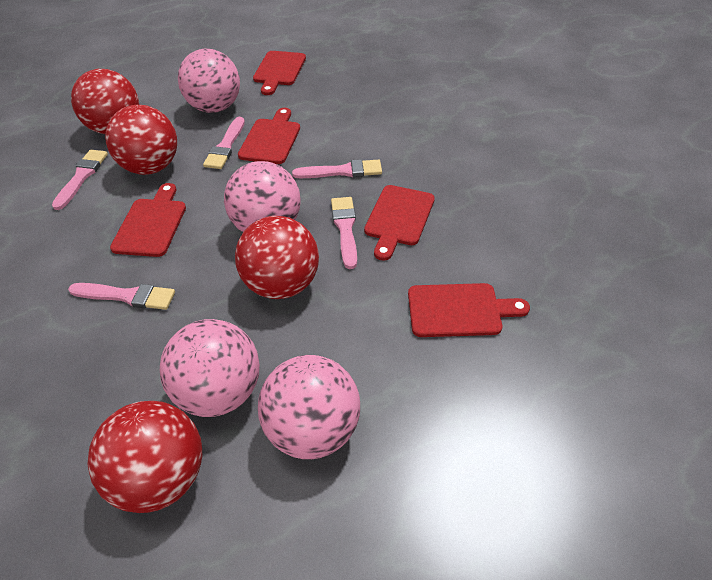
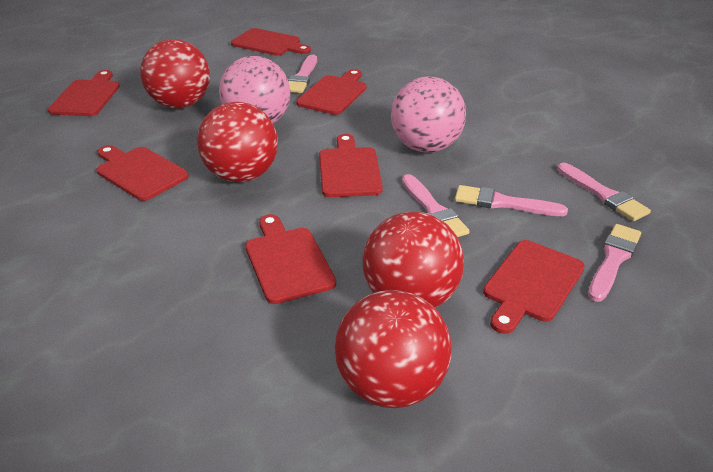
pink ball: 4 -> 2
red cutting board: 5 -> 7

